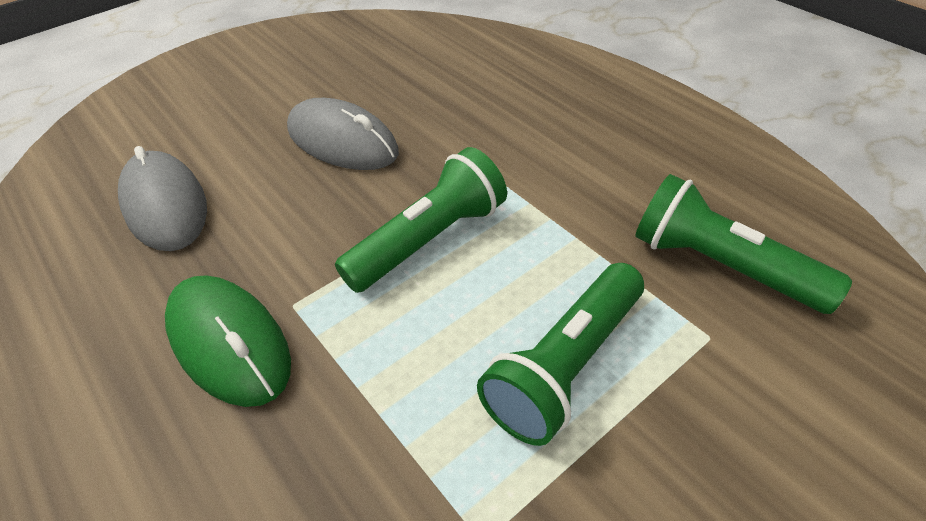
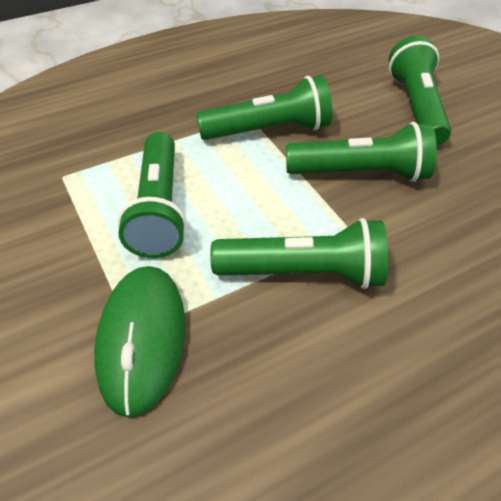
green flashlight: 3 -> 5
grey mouse: 2 -> 0

